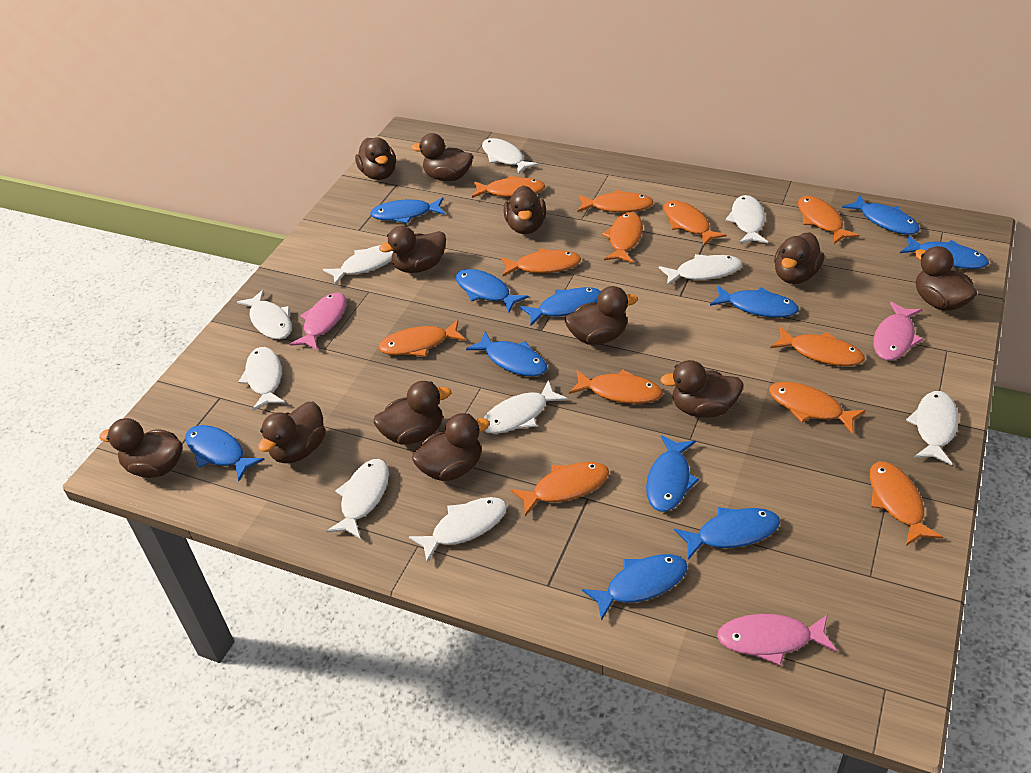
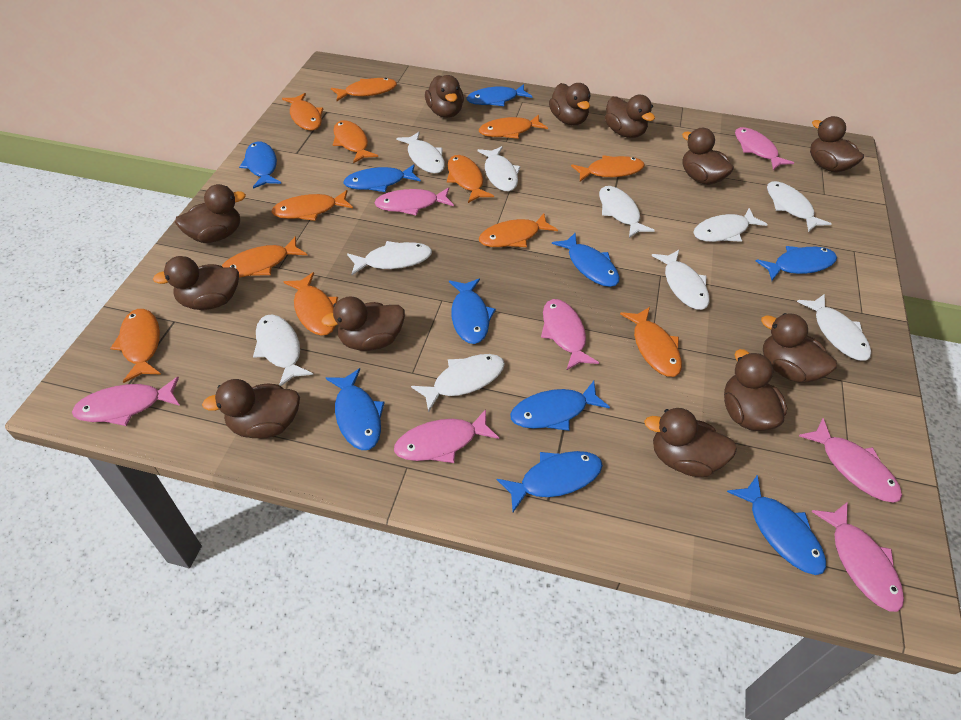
blue fish: 11 -> 10
pink fish: 3 -> 7

